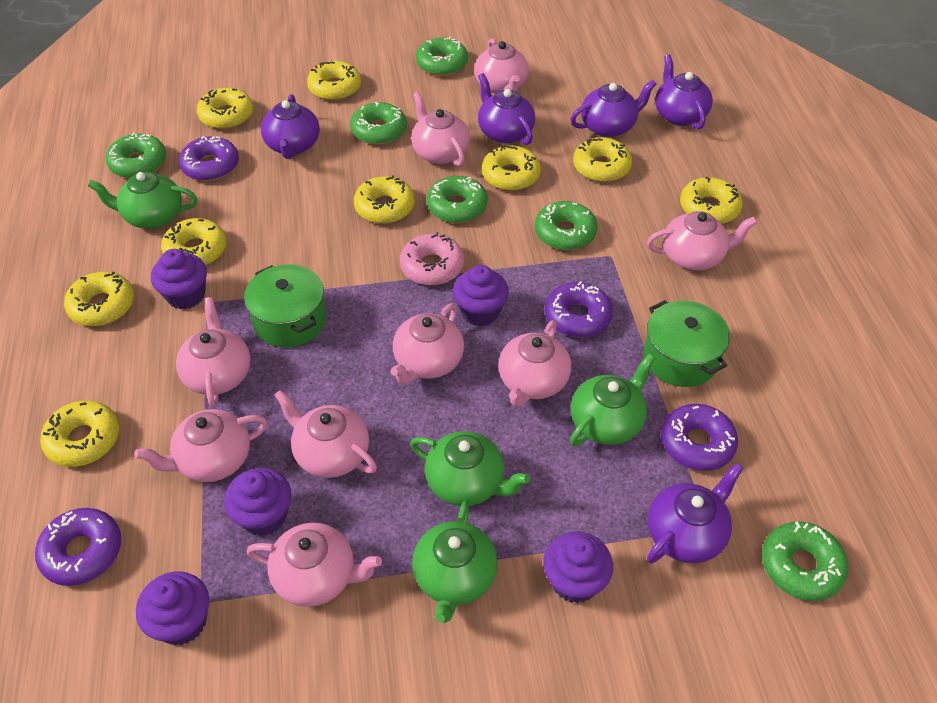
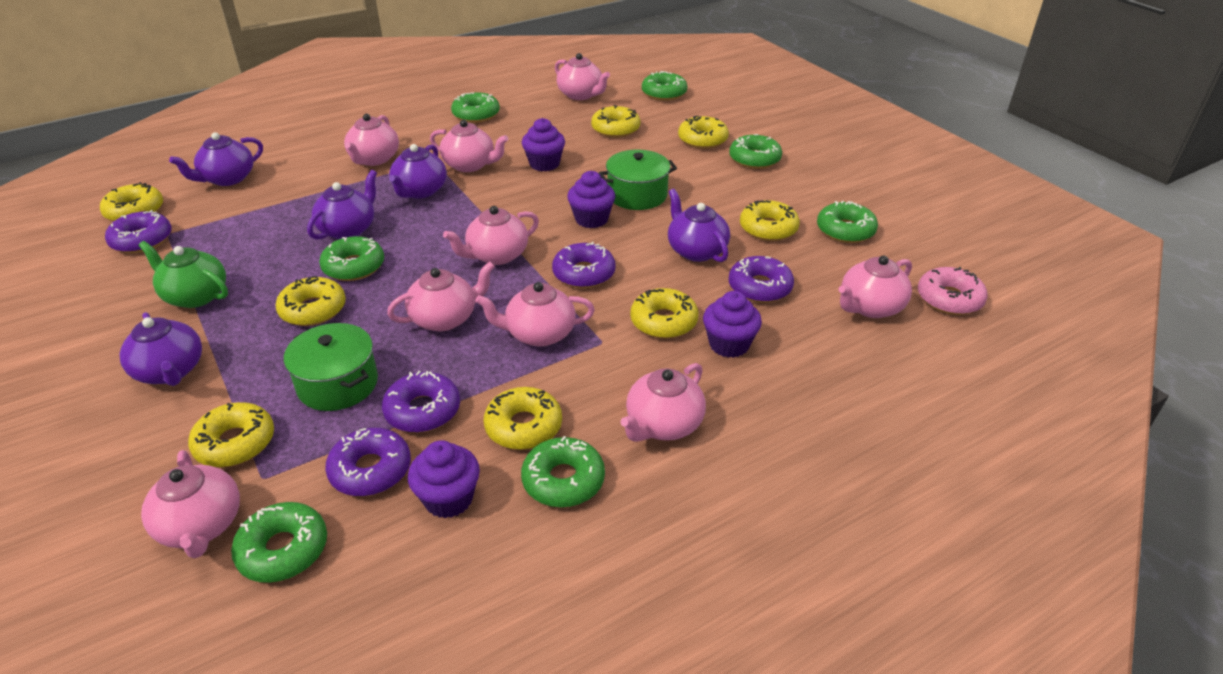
green donut: 6 -> 7
green teapot: 4 -> 1
purple cupcake: 5 -> 4
purple donut: 4 -> 5
yellow donut: 9 -> 8

